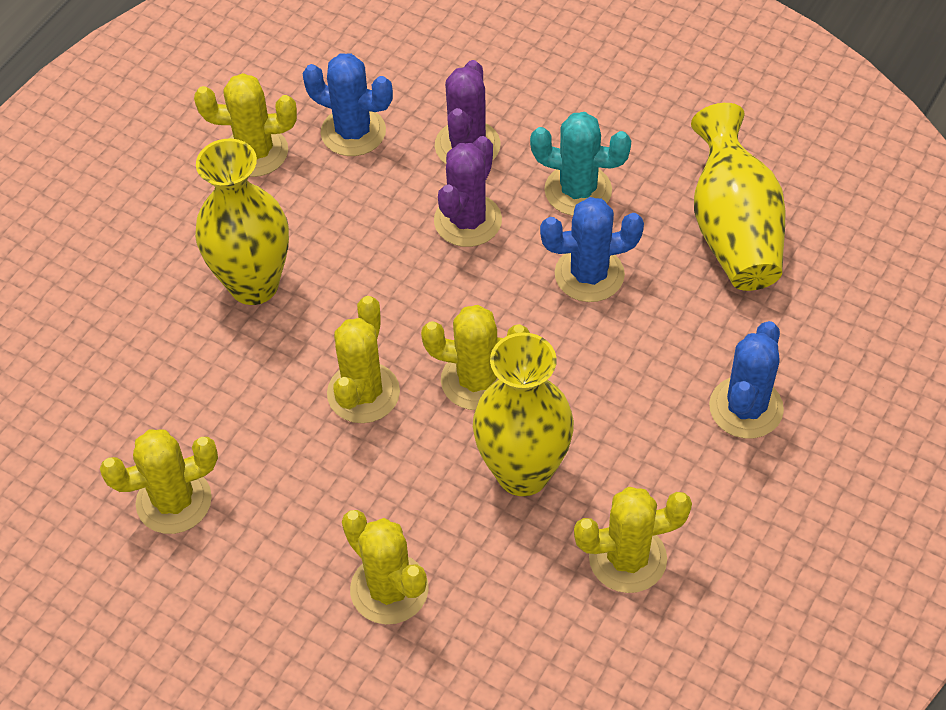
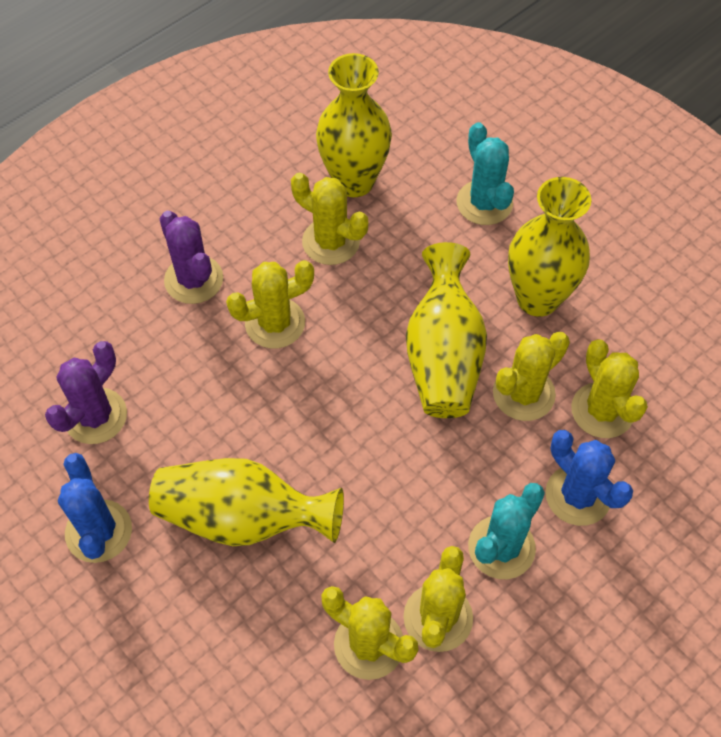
blue cactus: 3 -> 2
turquoise cactus: 1 -> 2
yellow vase: 3 -> 4

